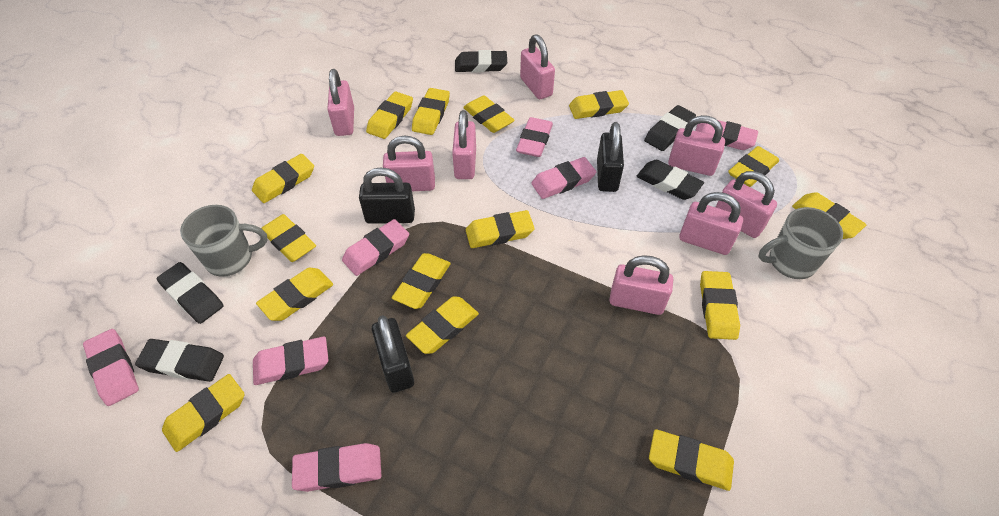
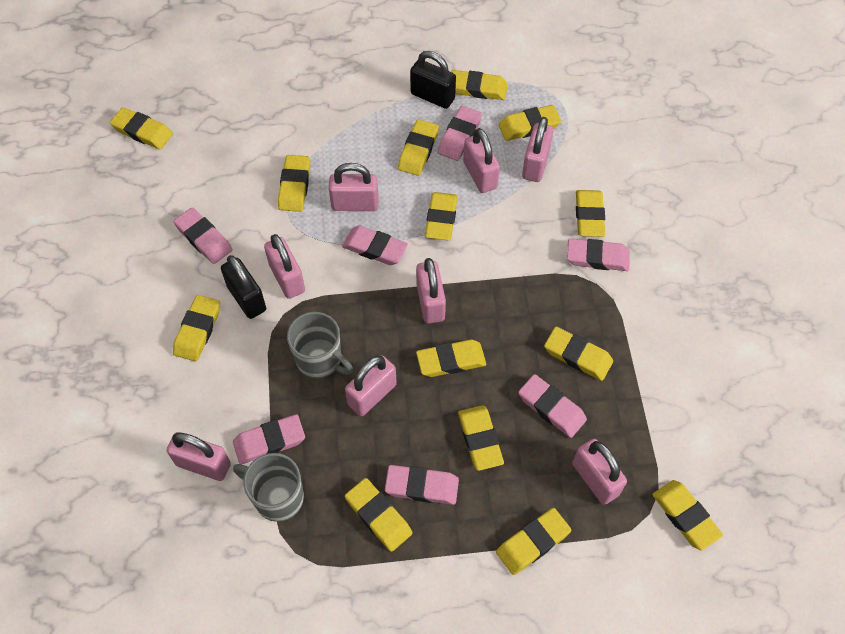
black eraser: 5 -> 0
black padlock: 3 -> 2
yellow eraser: 15 -> 14

